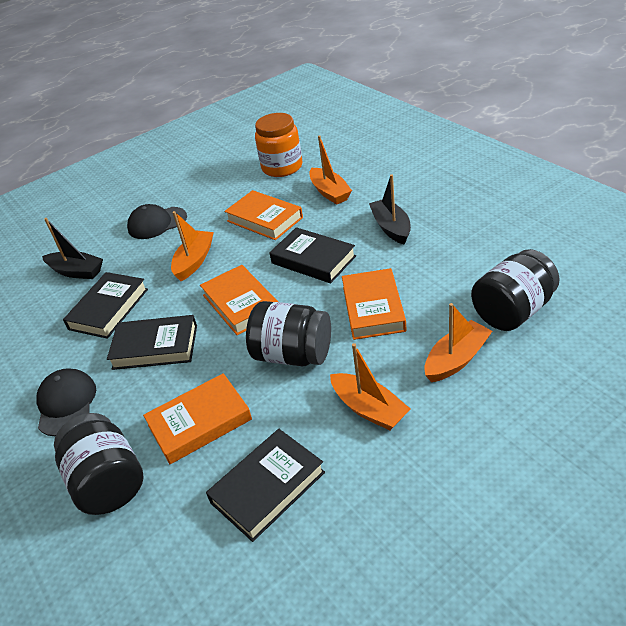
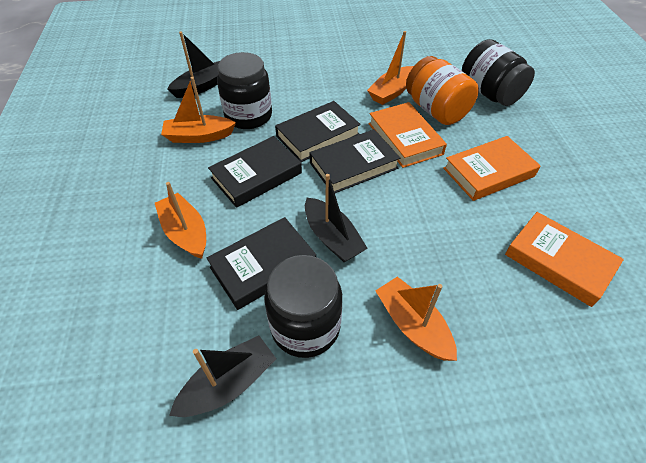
black boat: 2 -> 3
black cap: 2 -> 0
orange book: 4 -> 3

